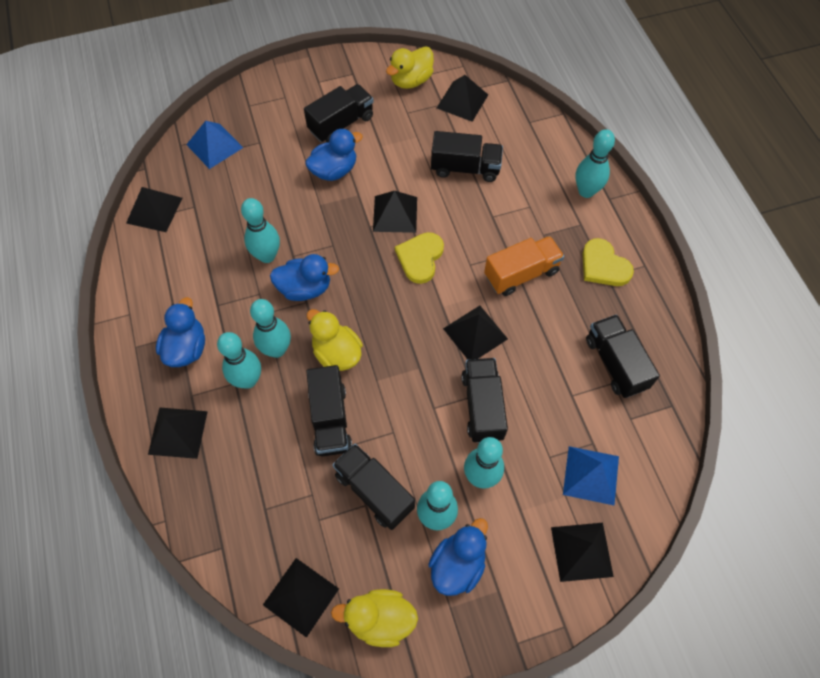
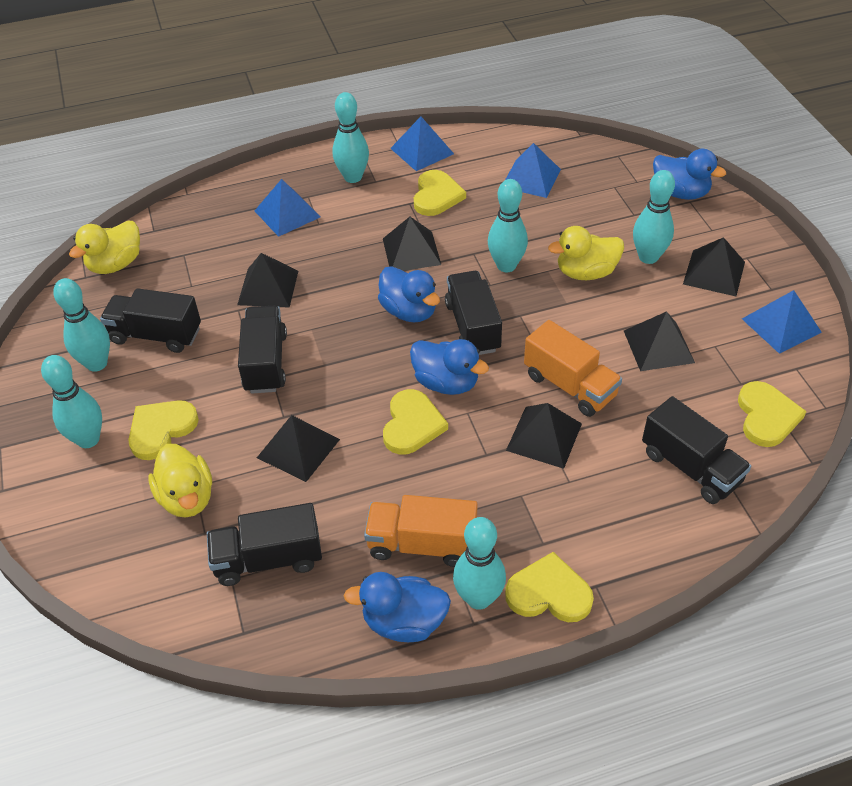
black pyramid: 7 -> 6
black truck: 6 -> 5
blue pyramid: 2 -> 4
orange truck: 1 -> 2
yellow heart: 2 -> 5

